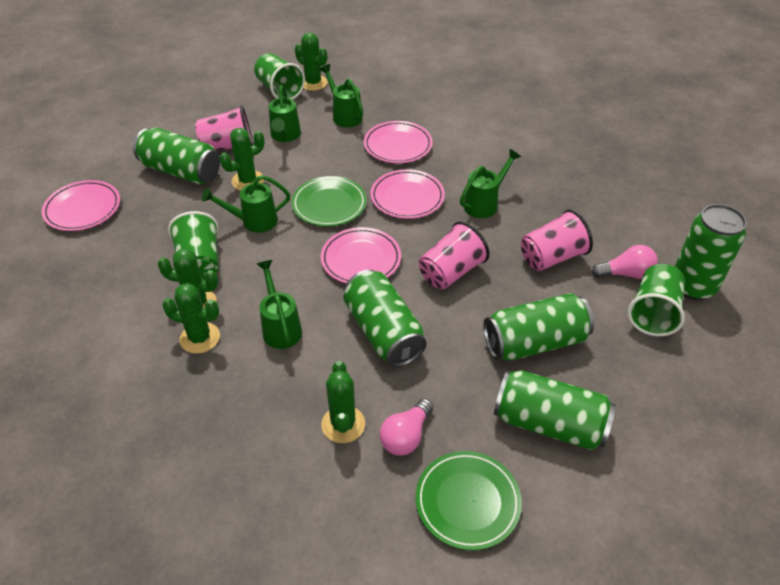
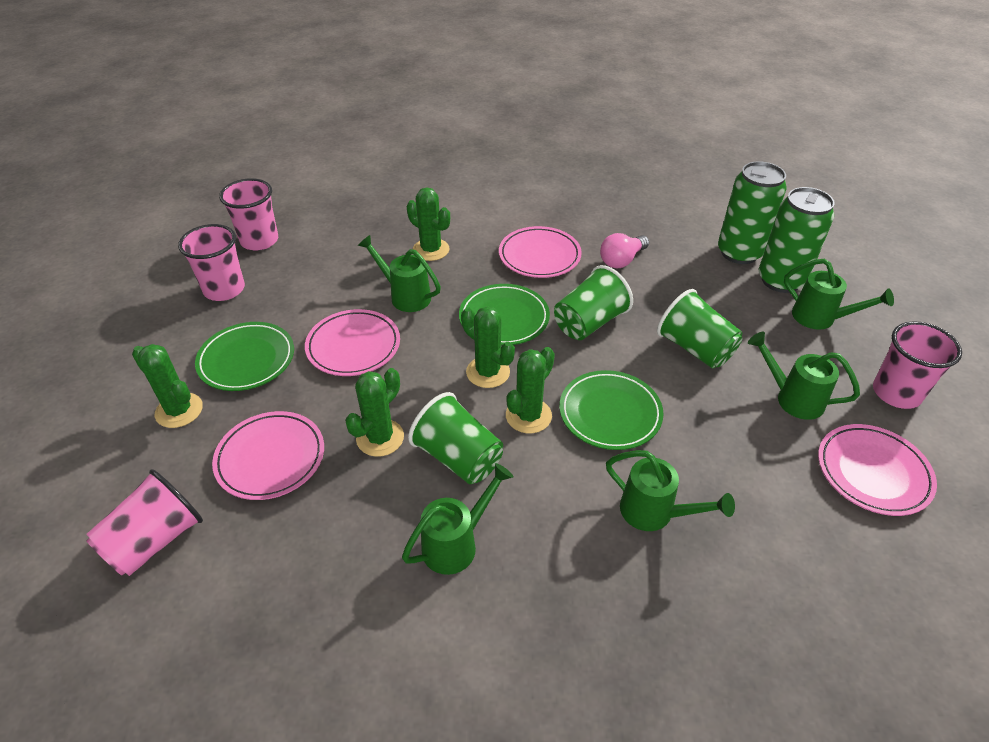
green can: 5 -> 2
green plate: 2 -> 3
pink cup: 3 -> 4
pink light bulb: 2 -> 1

